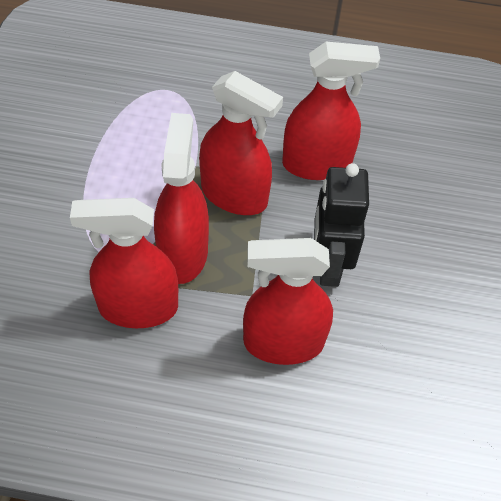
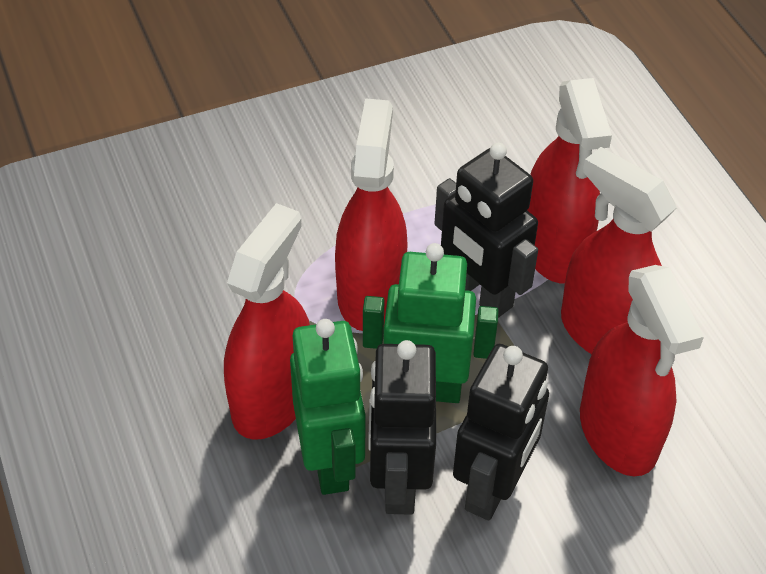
black robot: 1 -> 3
green robot: 0 -> 2

